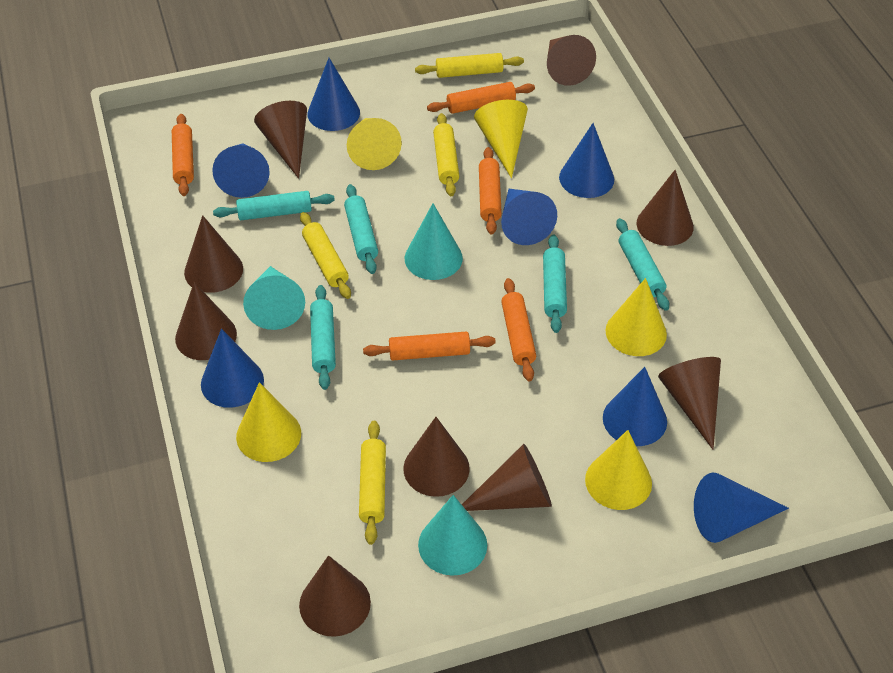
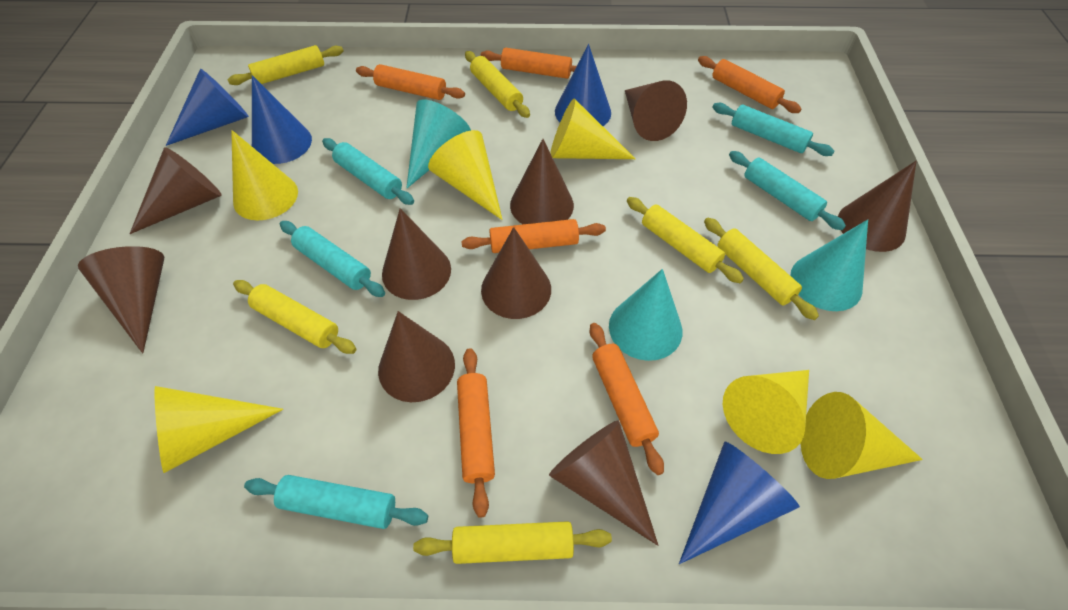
blue cone: 7 -> 4
orange rolling pin: 5 -> 6
yellow cone: 5 -> 6
yellow rolling pin: 4 -> 6

